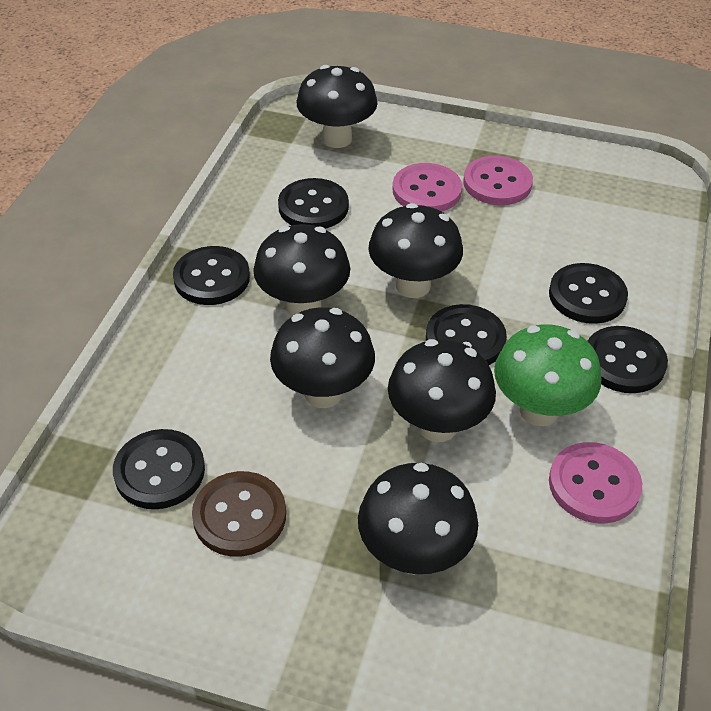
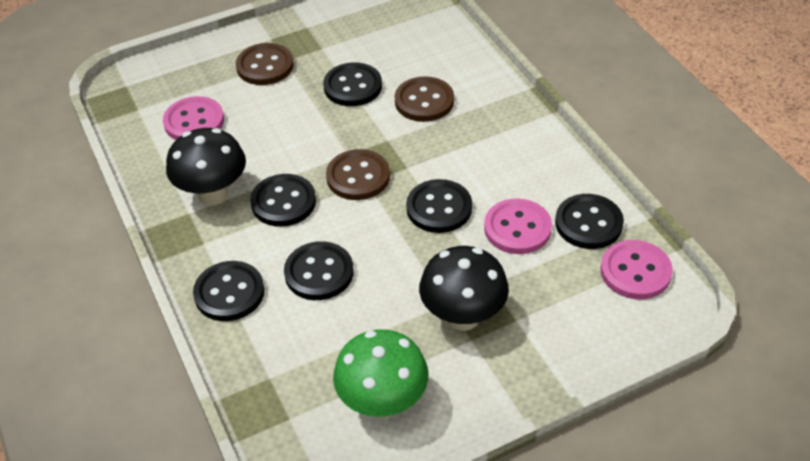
black mushroom: 6 -> 2
brown button: 1 -> 3

